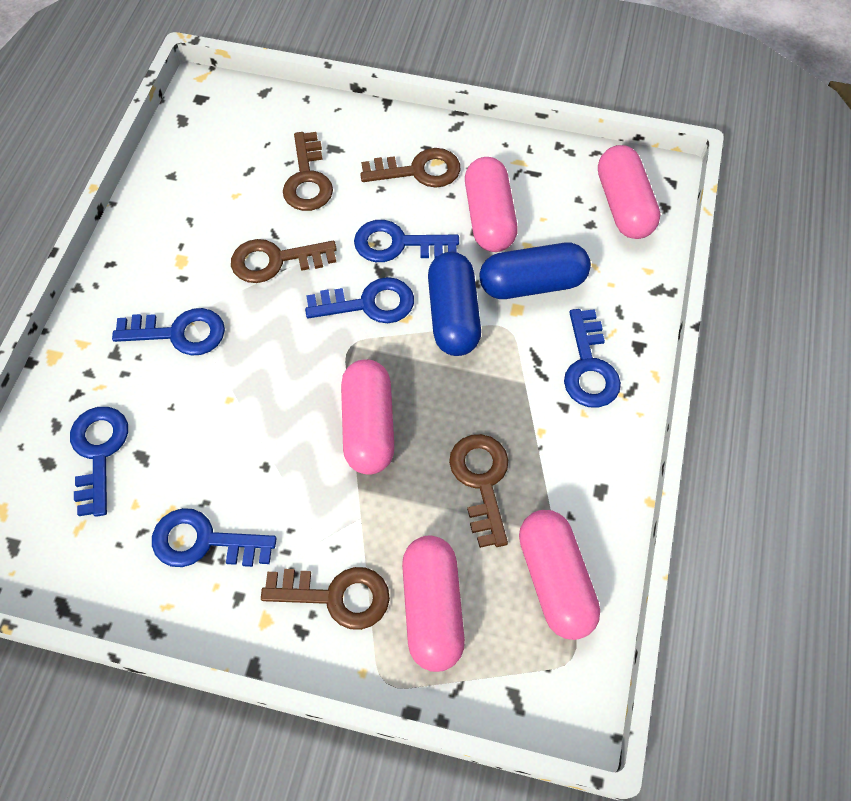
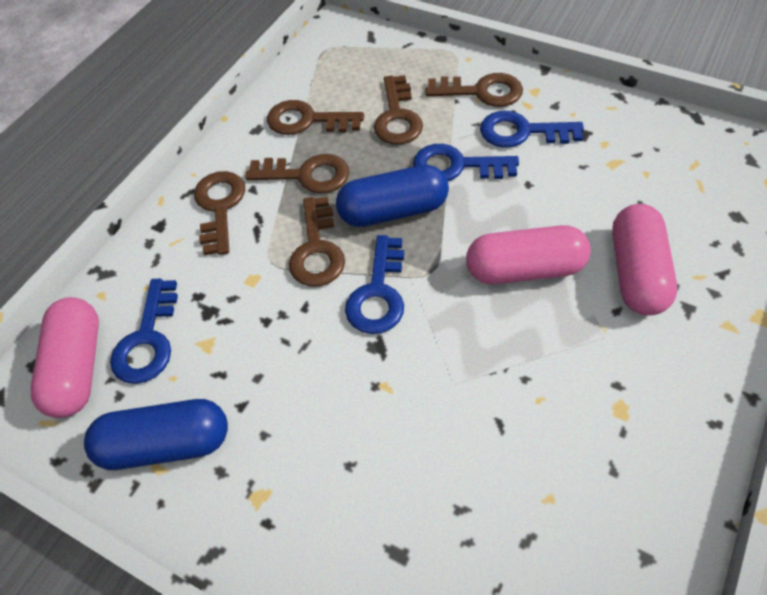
blue key: 6 -> 4
brown key: 5 -> 6
pink capsule: 5 -> 3

